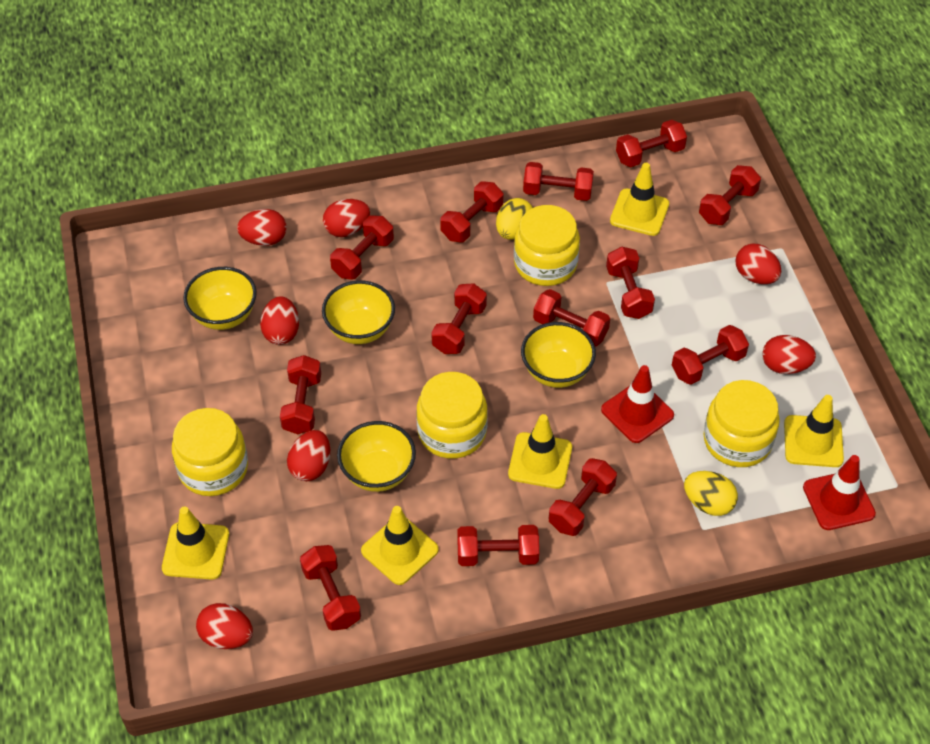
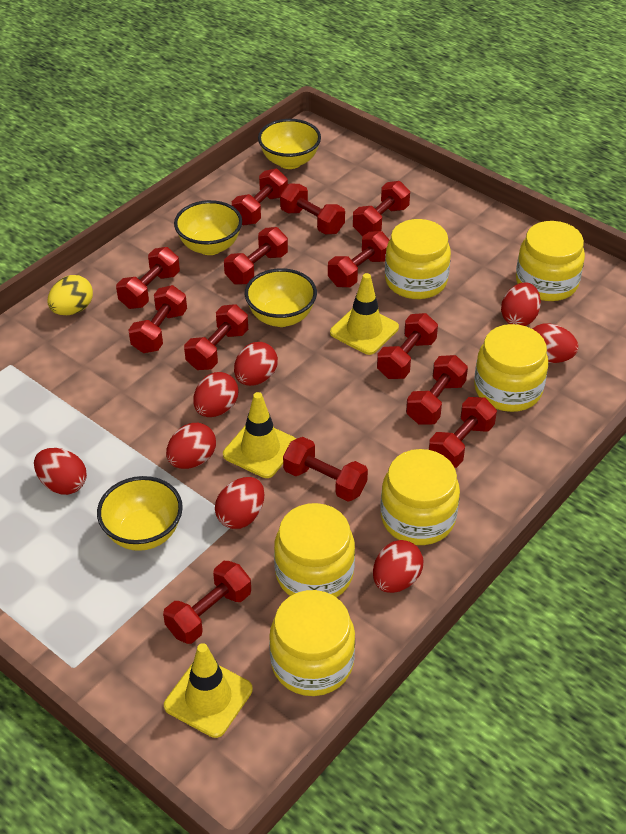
red egg: 7 -> 8
red traffic cone: 2 -> 0
yellow egg: 2 -> 1
yellow jar: 4 -> 6
yellow traffic cone: 5 -> 3

